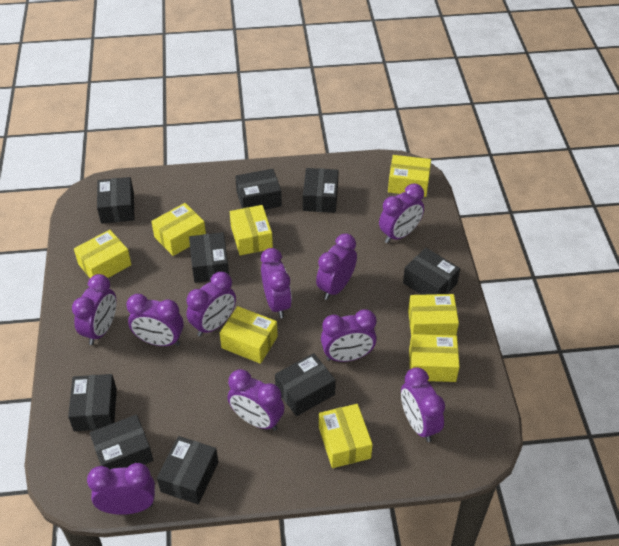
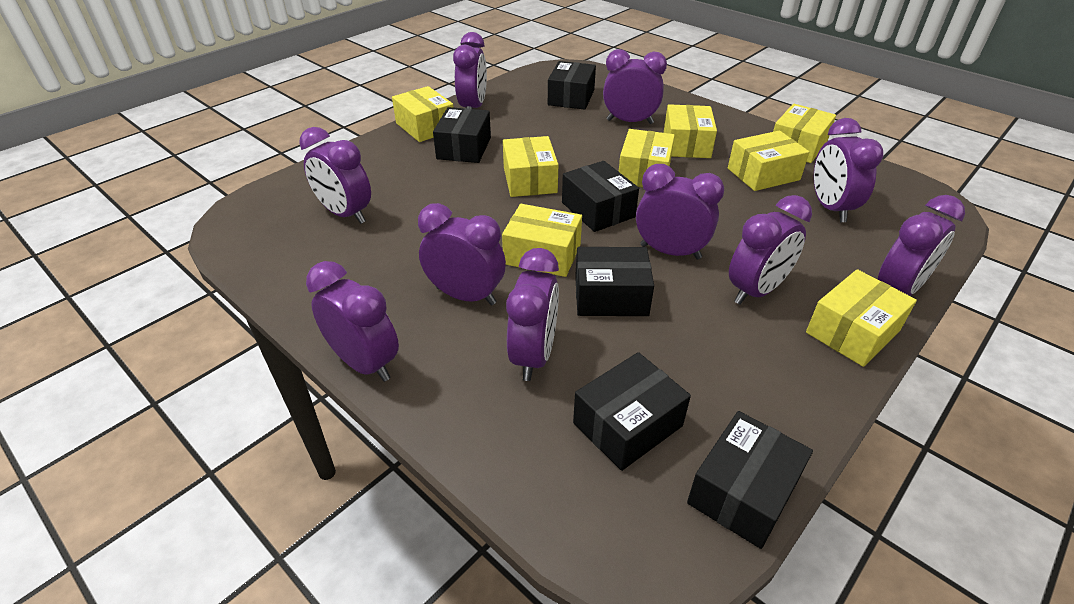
black box: 9 -> 6

